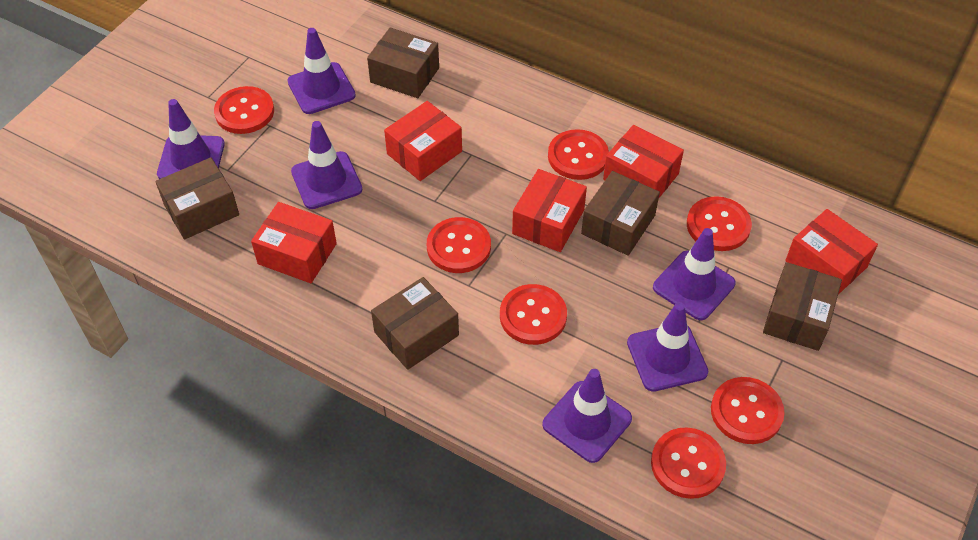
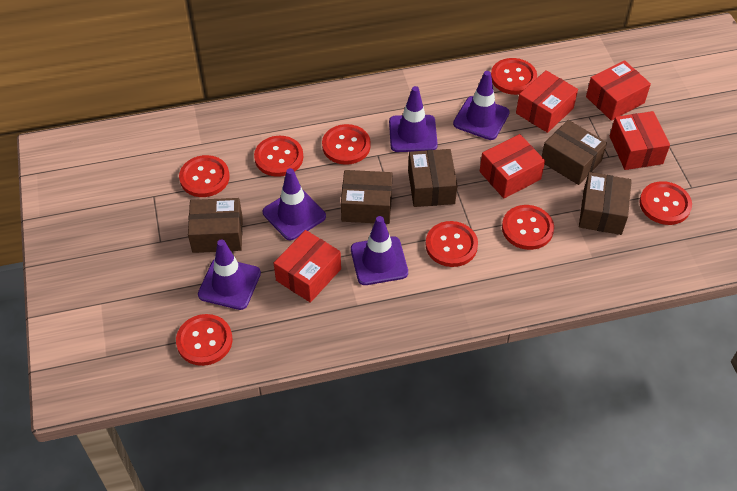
purple traffic cone: 6 -> 5
red button: 7 -> 8

